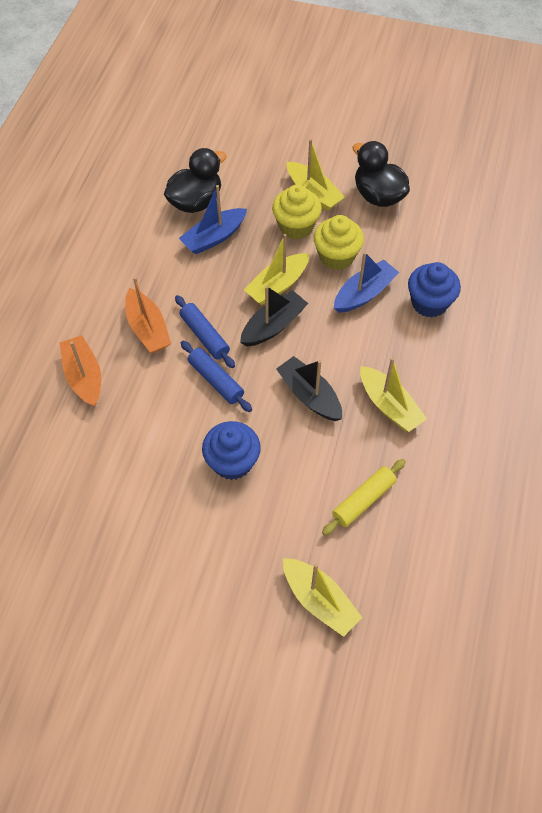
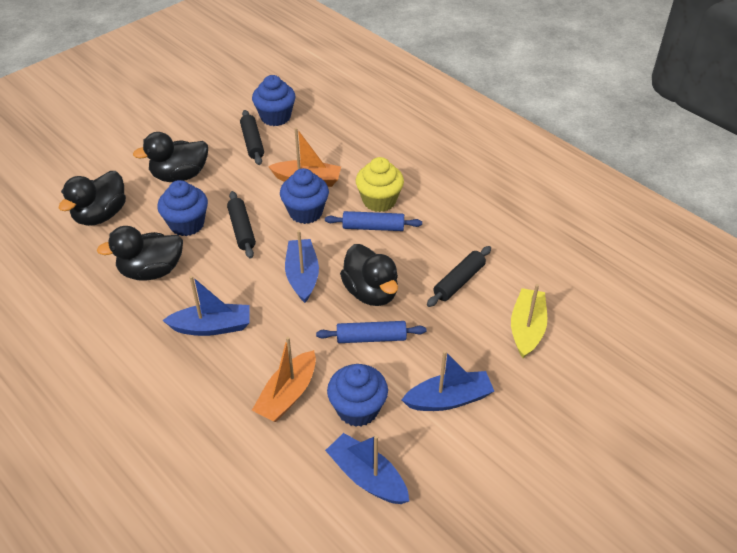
black boat: 2 -> 0
black duck: 2 -> 4
black rolling pin: 0 -> 3
blue boat: 2 -> 4
blue cupcake: 2 -> 4
yellow boat: 4 -> 1
yellow cupcake: 2 -> 1
yellow rolling pin: 1 -> 0

